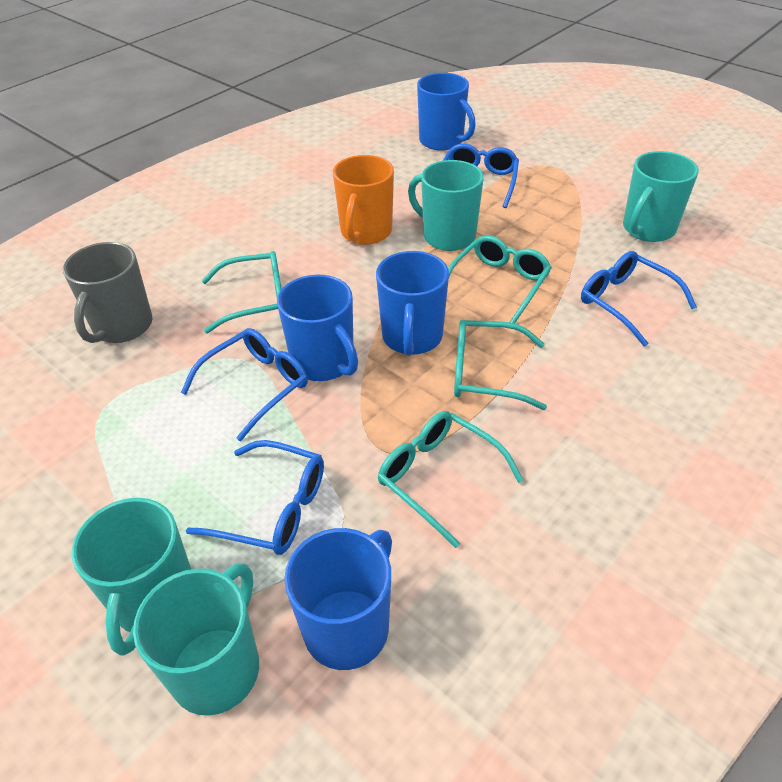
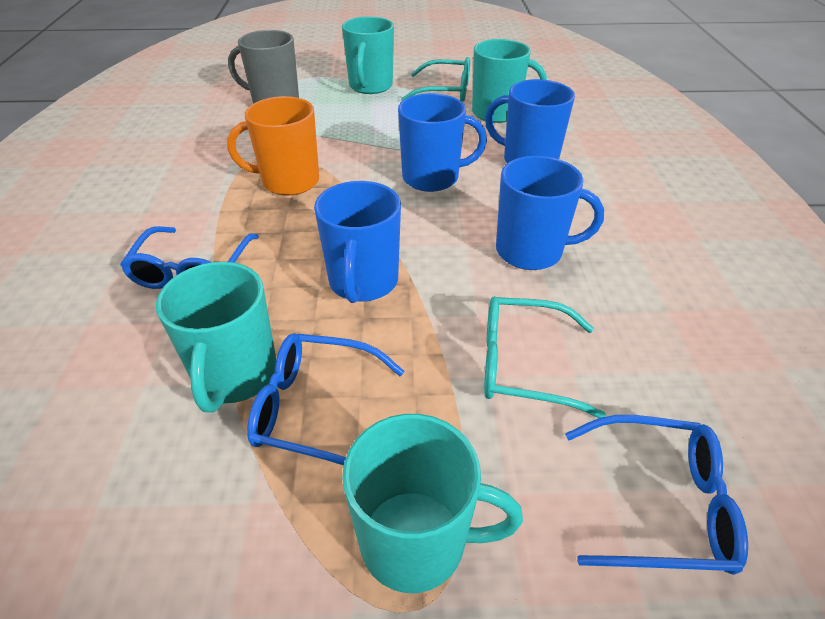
blue glasses: 4 -> 3
turquoise glasses: 4 -> 2

